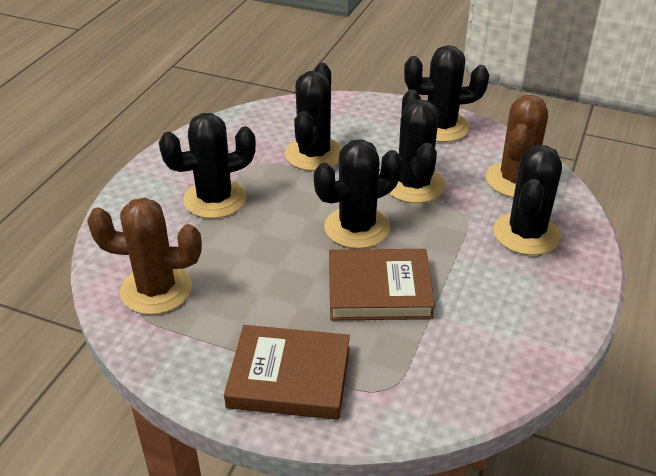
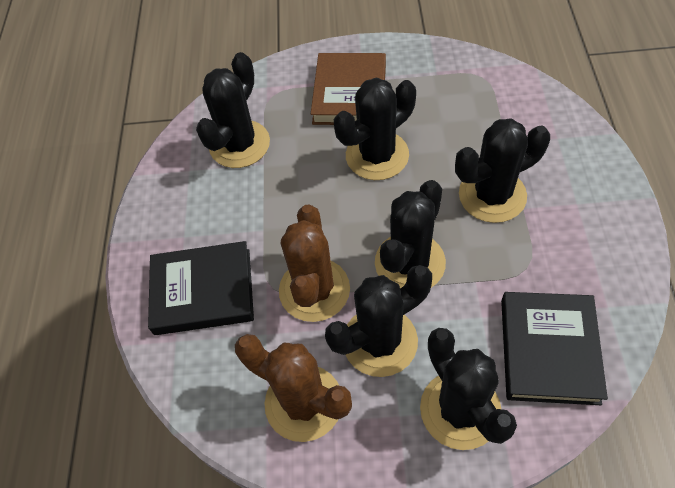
black book: 0 -> 2
brown book: 2 -> 1

